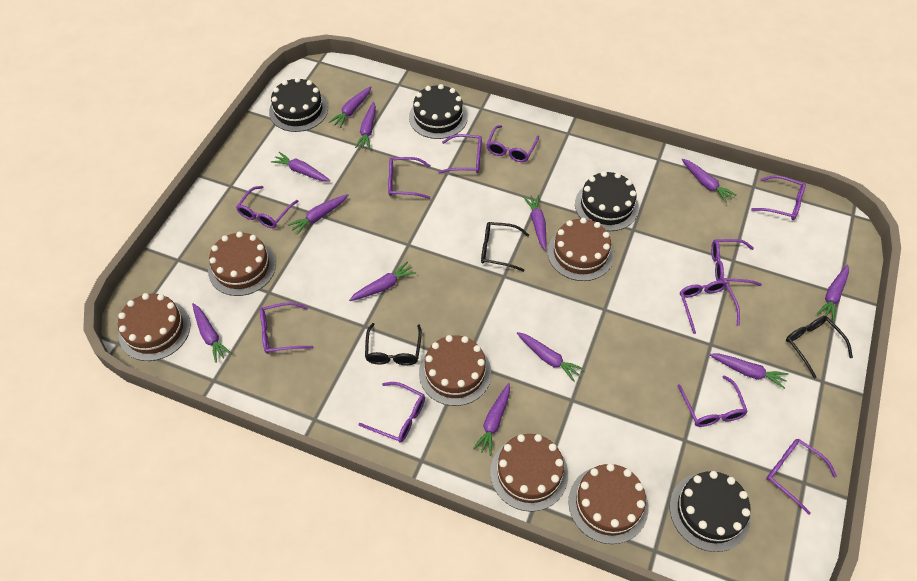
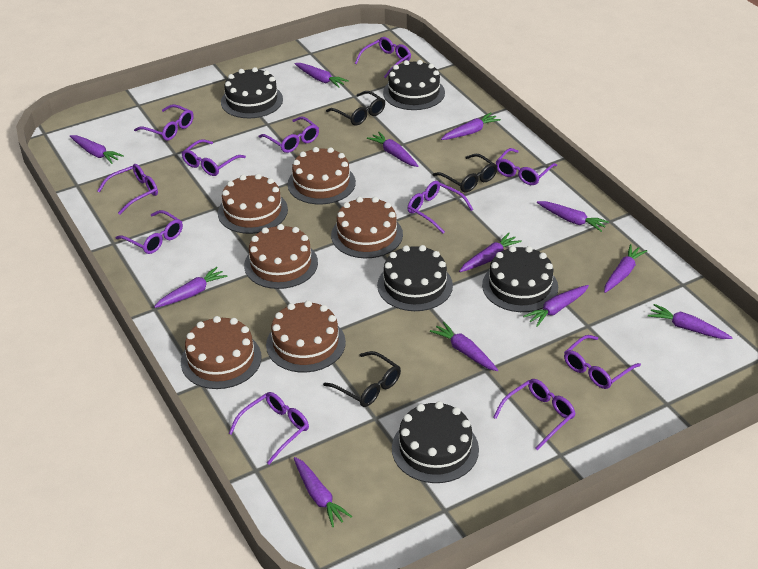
black cake: 4 -> 5

